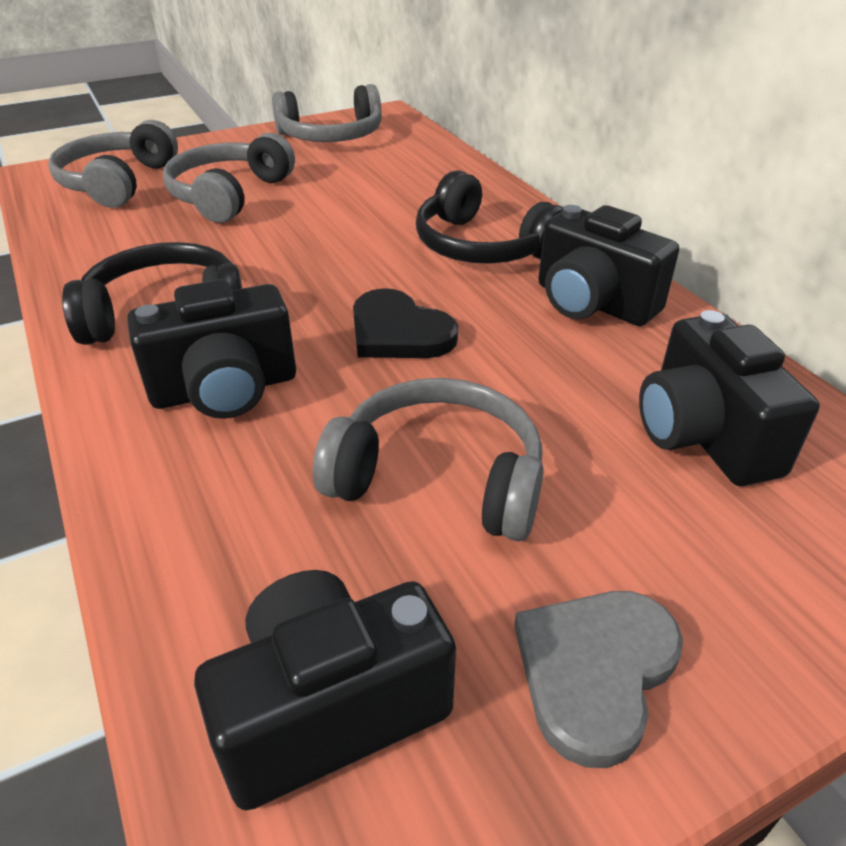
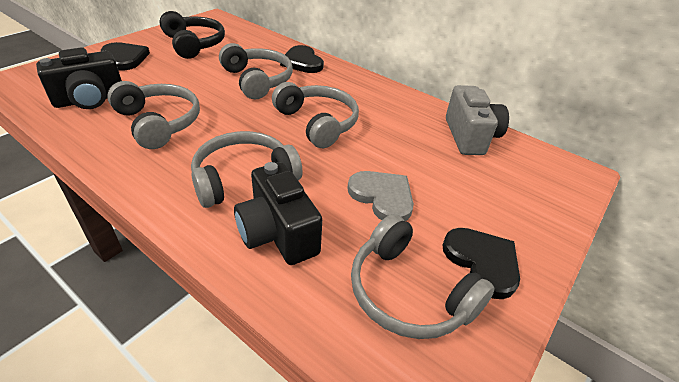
black camera: 4 -> 2
black headphones: 2 -> 1
black heart: 1 -> 3
grey camera: 0 -> 1
grey headphones: 4 -> 5

